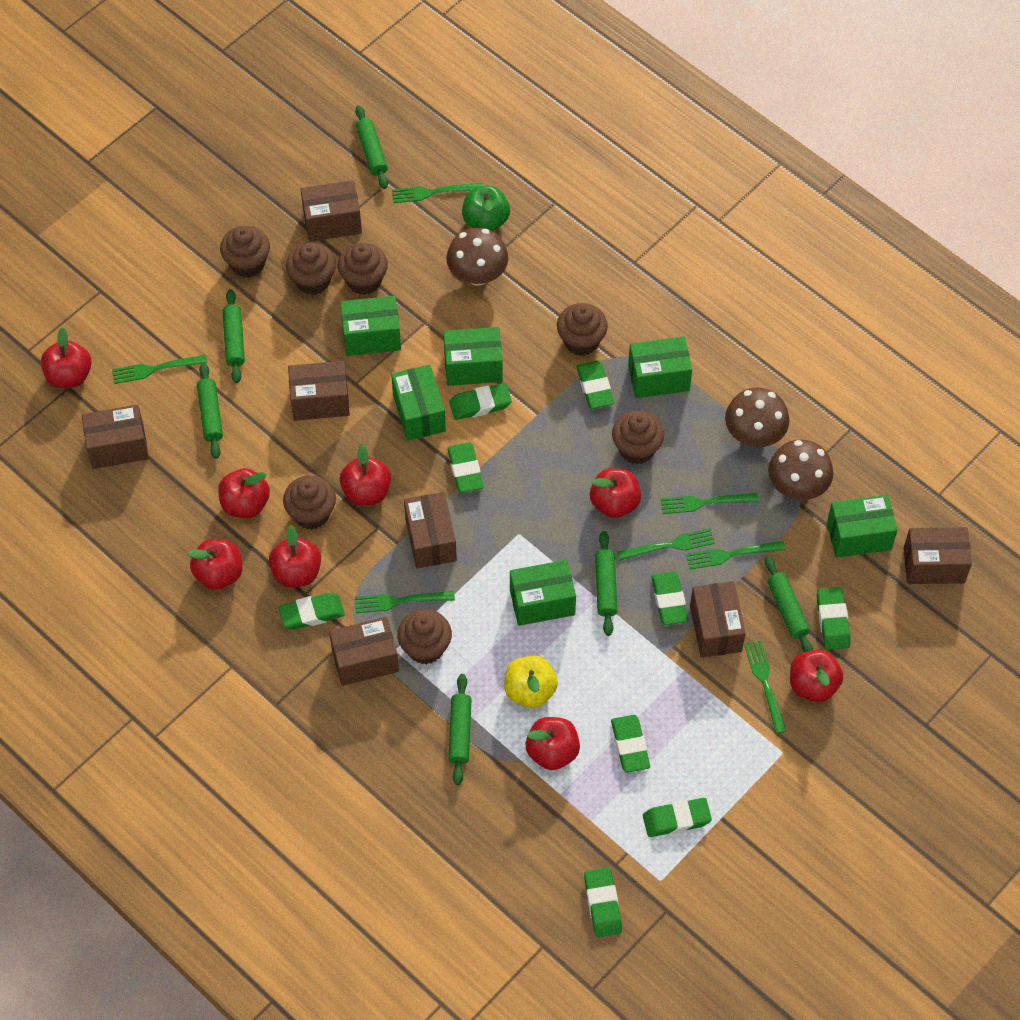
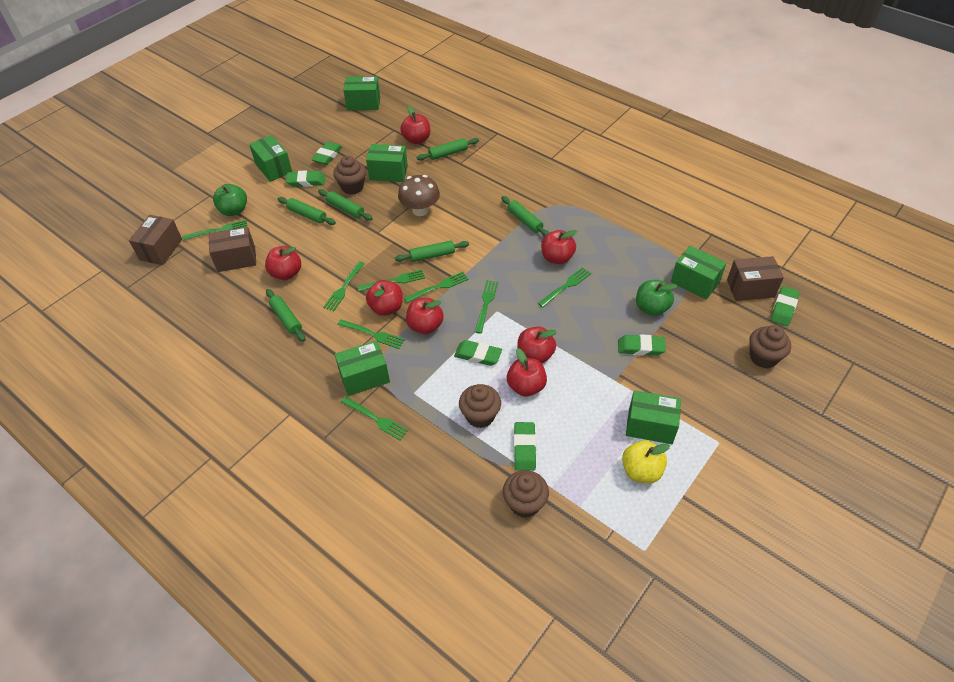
brown box: 7 -> 3
brown cupcake: 7 -> 4
brown mushroom: 3 -> 1
green apple: 1 -> 2
green eraser: 9 -> 6
green fork: 7 -> 8
red apple: 8 -> 7

